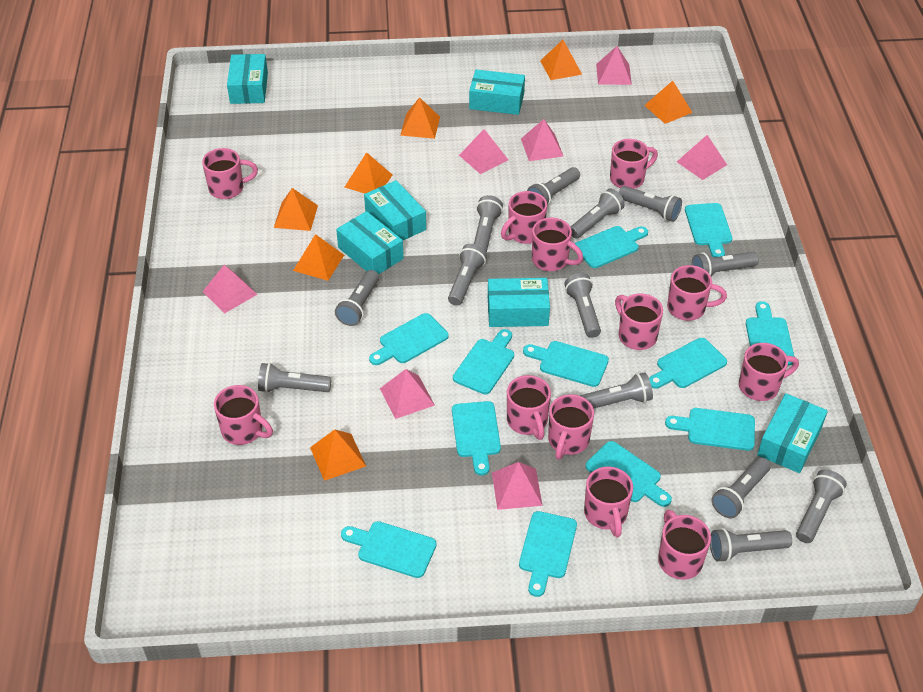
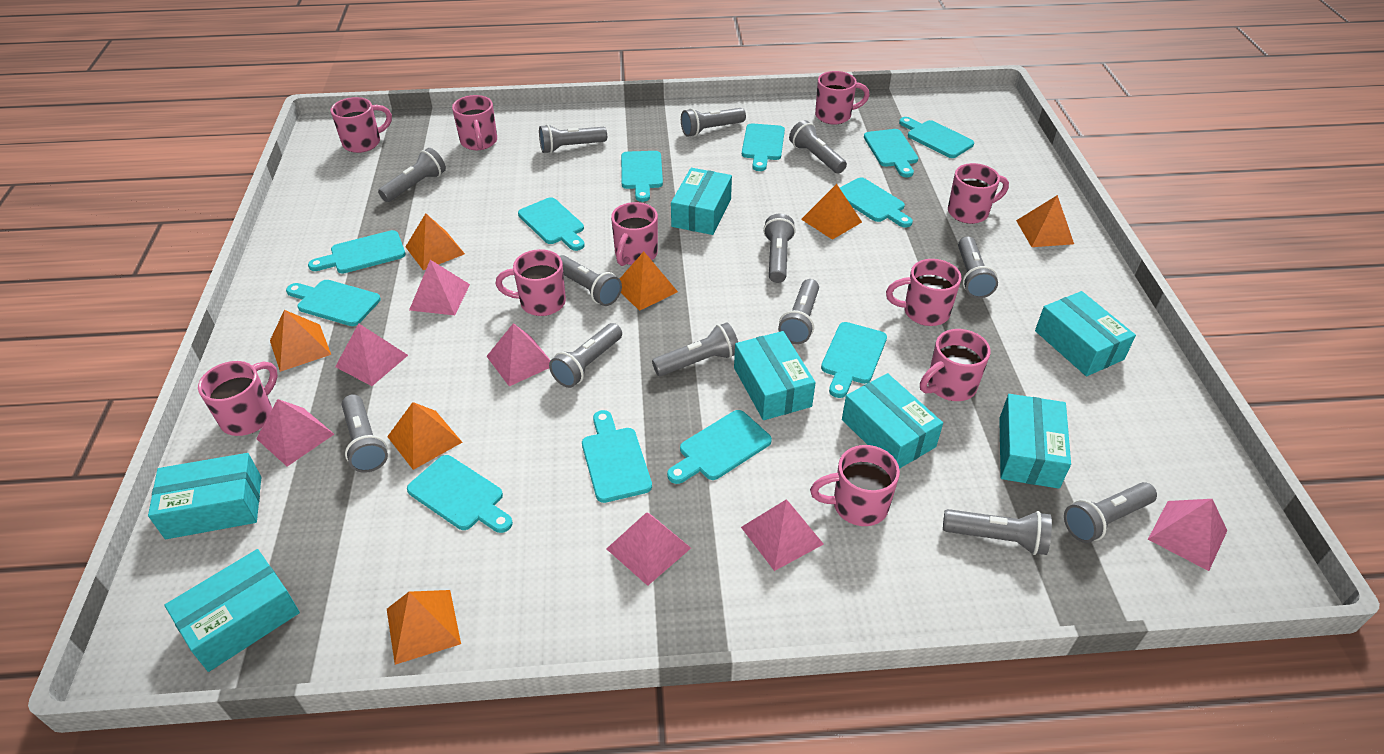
pink mug: 12 -> 10
turquoise box: 6 -> 7

